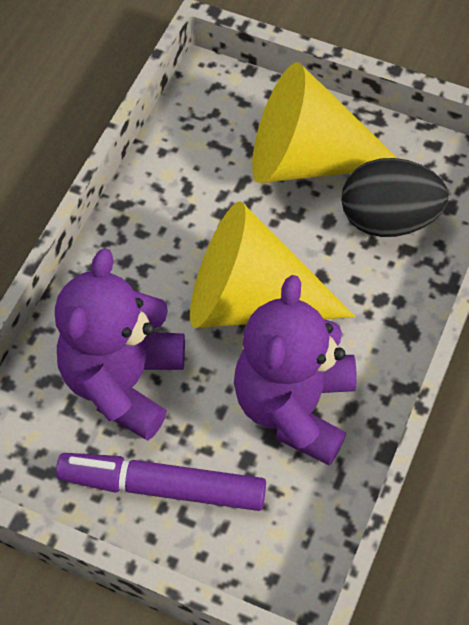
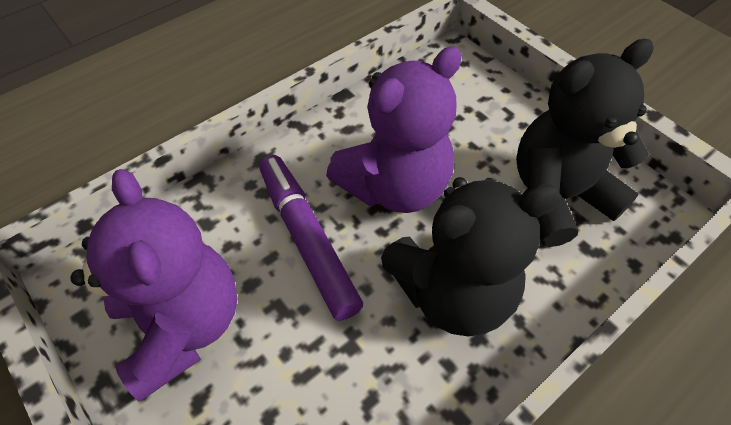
black egg: 1 -> 0
black teddy bear: 0 -> 2
yellow cone: 2 -> 0

